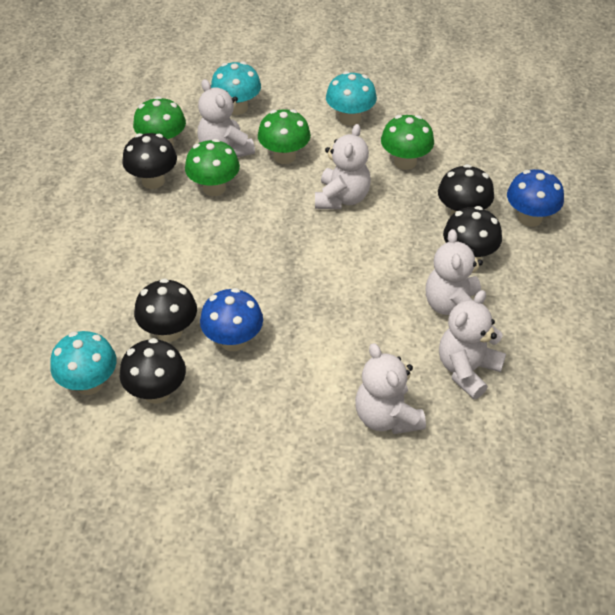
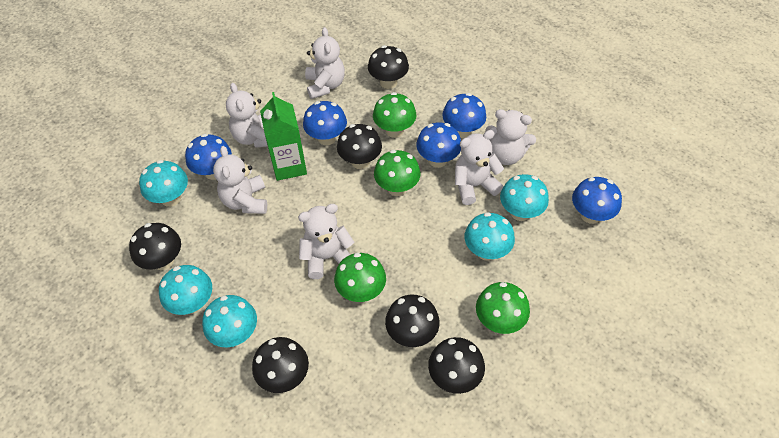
black mushroom: 5 -> 6
blue mushroom: 2 -> 5
green carton: 0 -> 1
turquoise mushroom: 3 -> 5
white teddy bear: 5 -> 6

